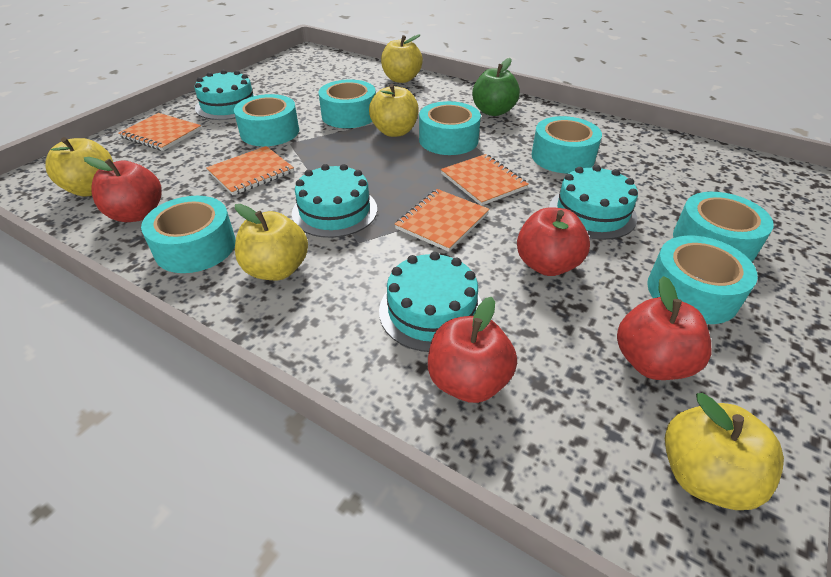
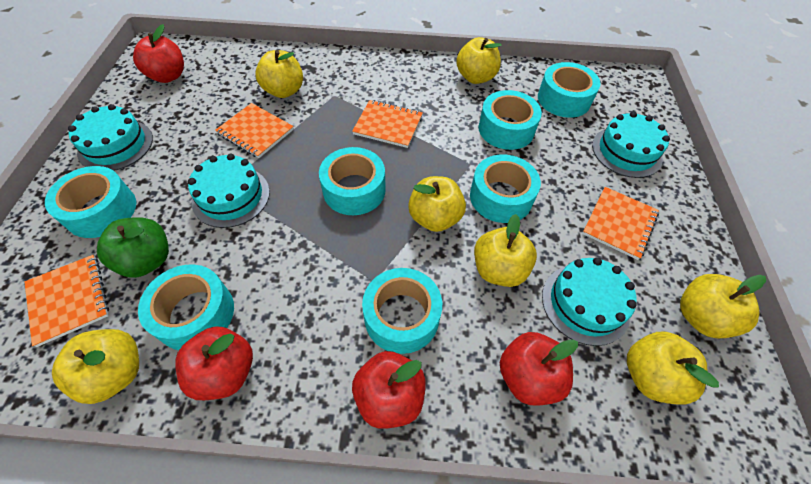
yellow apple: 5 -> 7

